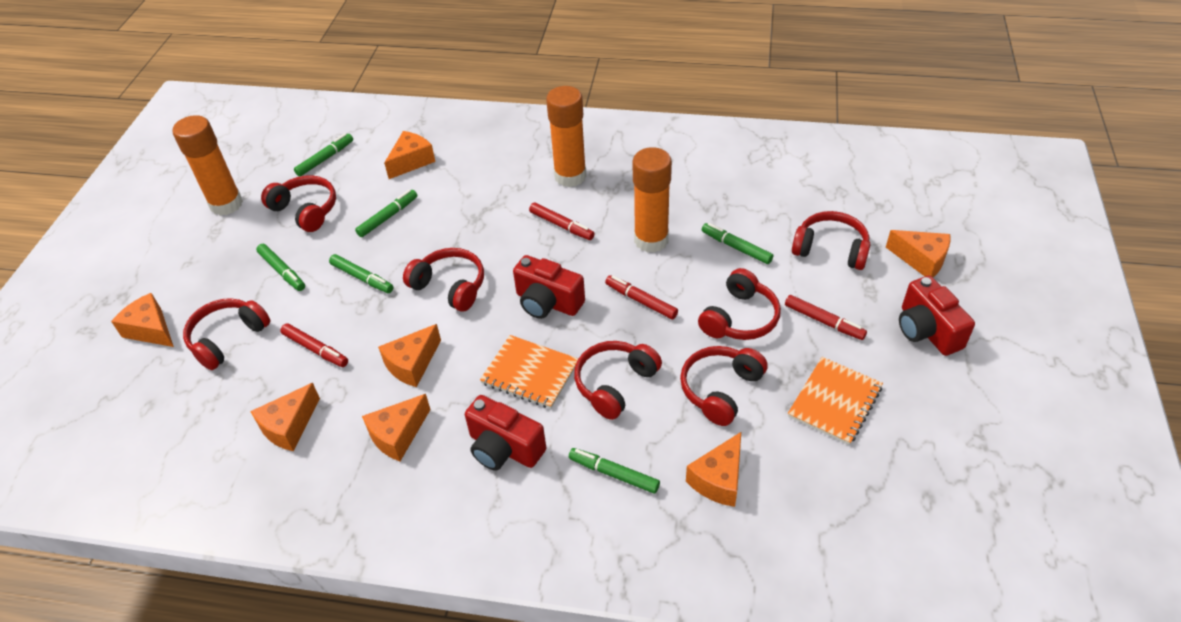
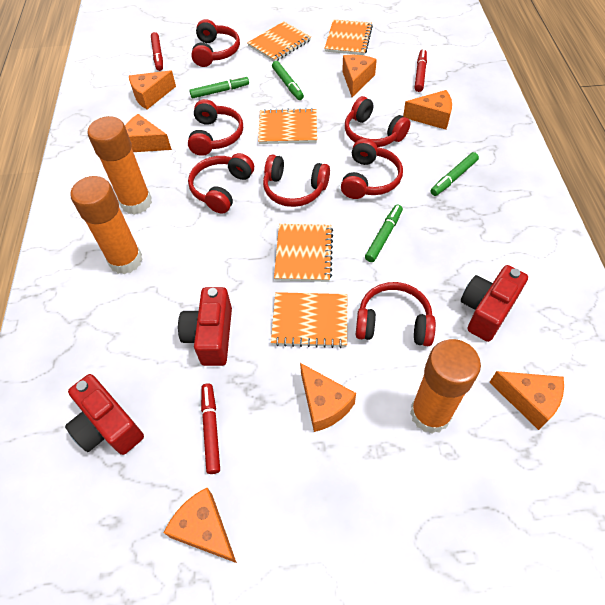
green marker: 6 -> 4
orange notebook: 2 -> 5
red marker: 4 -> 3

